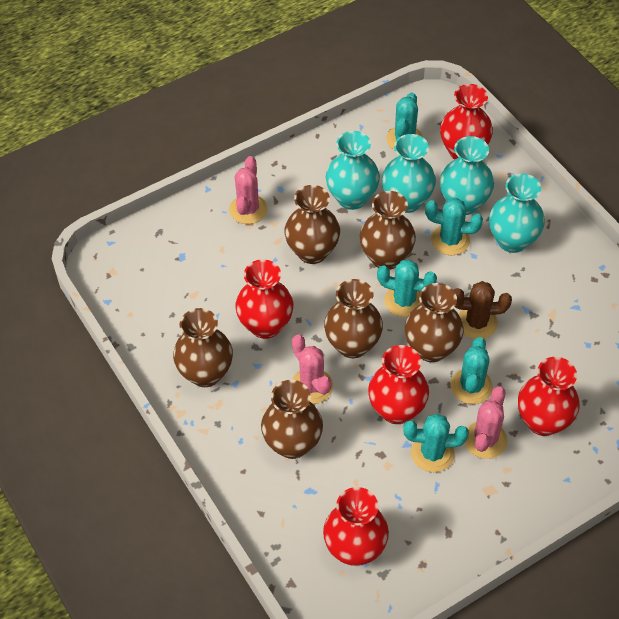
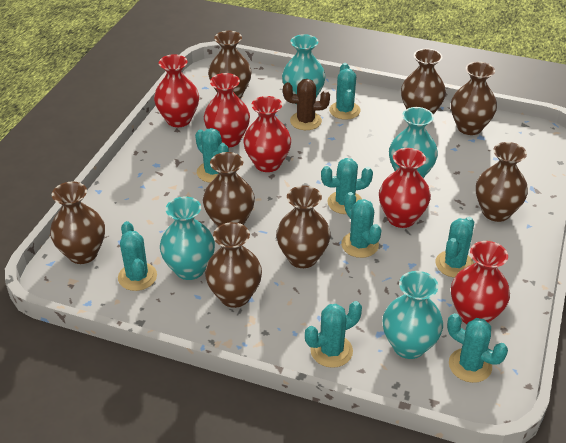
brown vase: 6 -> 8
pink cactus: 3 -> 0
turquoise cactus: 5 -> 8

